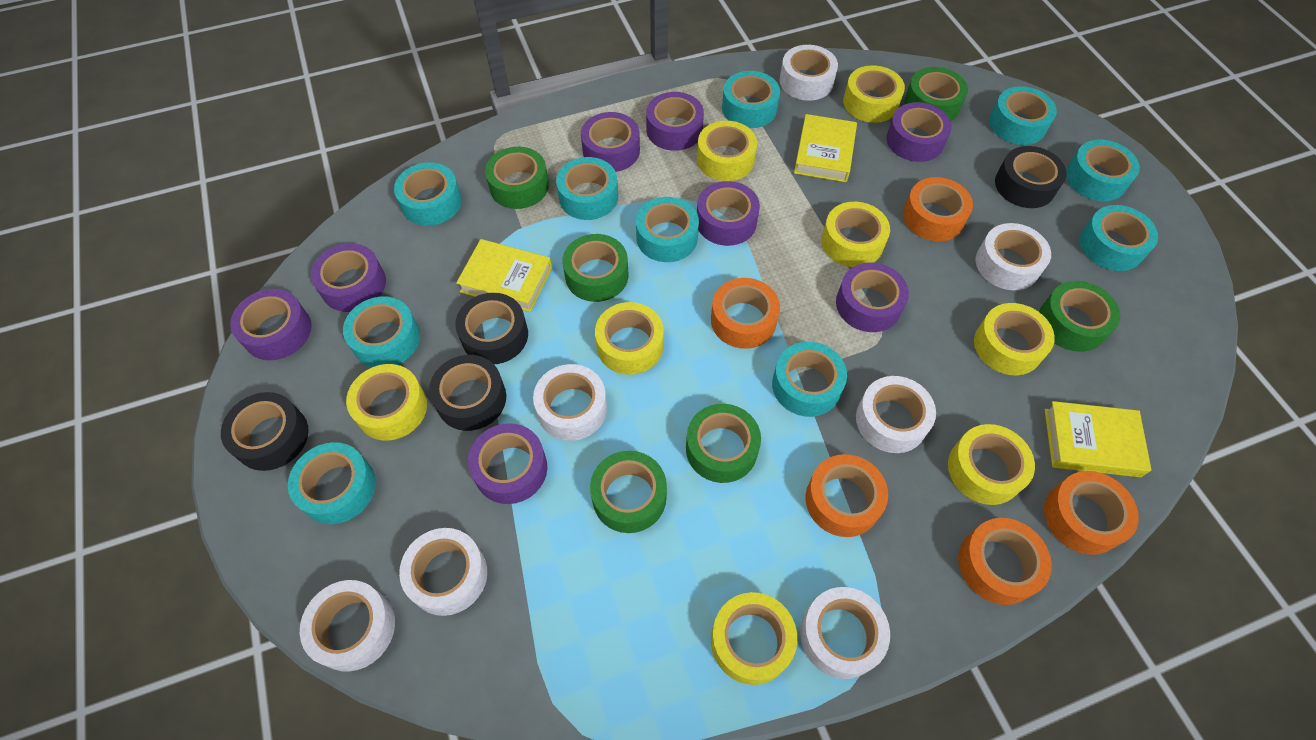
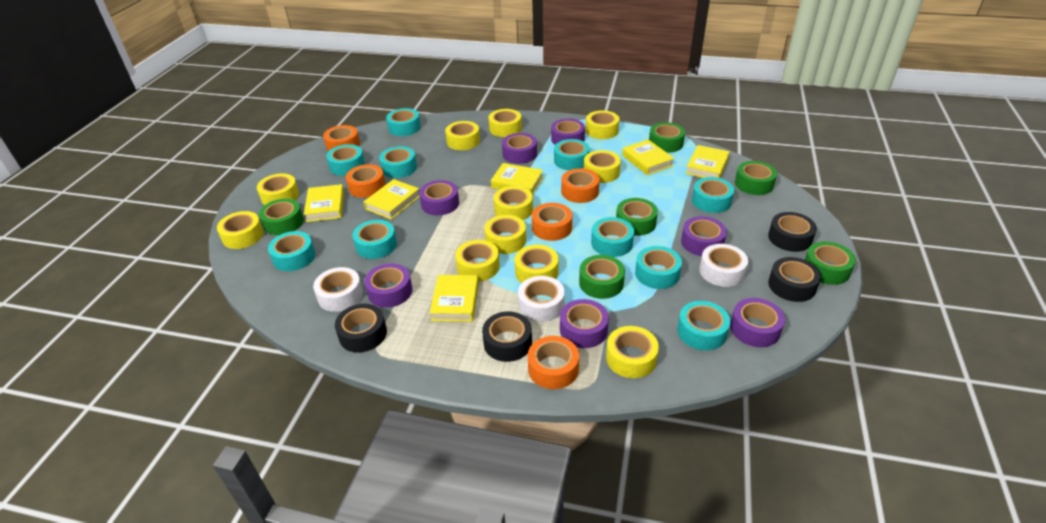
purple tape: 8 -> 7
white tape: 7 -> 3
yellow book: 3 -> 6
yellow tape: 8 -> 11

